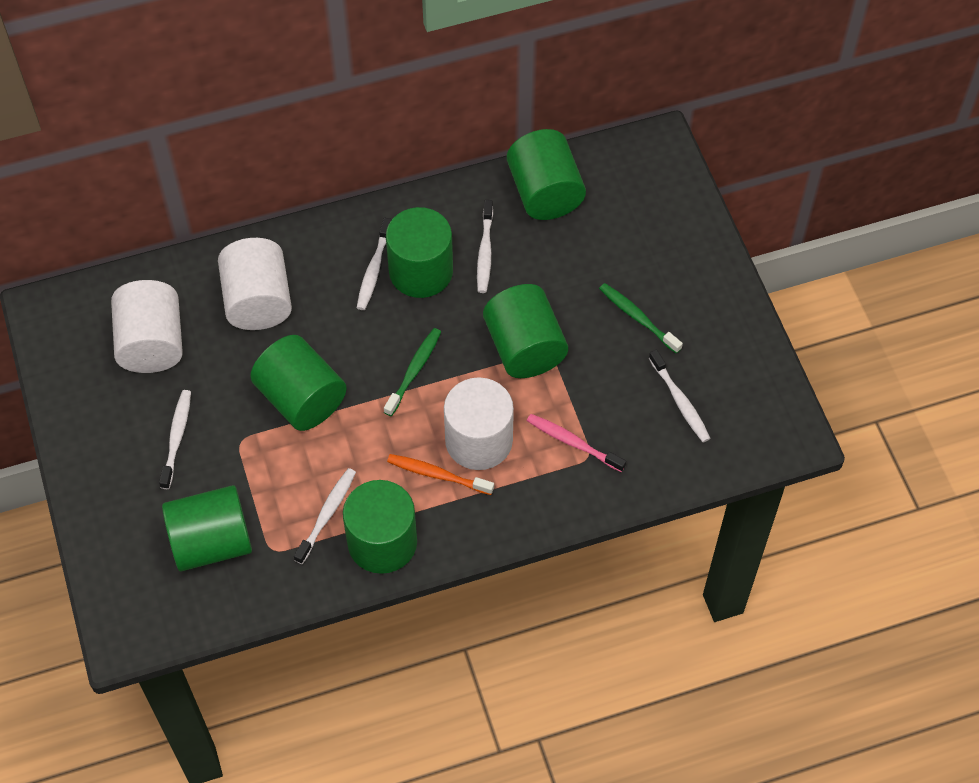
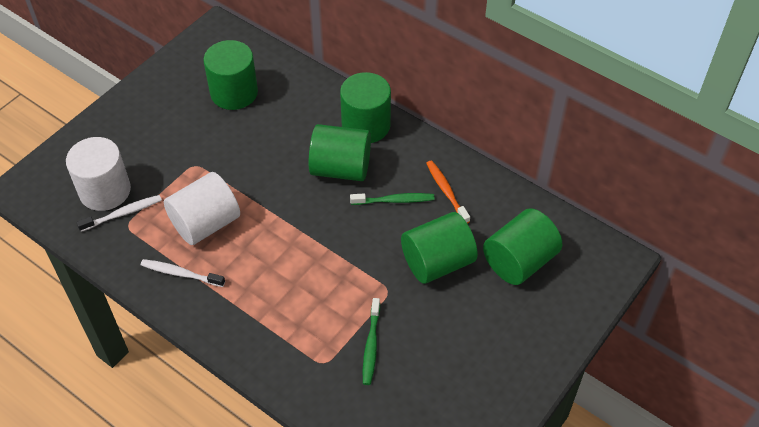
green cylinder: 6 -> 5
pink toothbrush: 1 -> 0
white cylinder: 3 -> 2
white toothbrush: 5 -> 2

